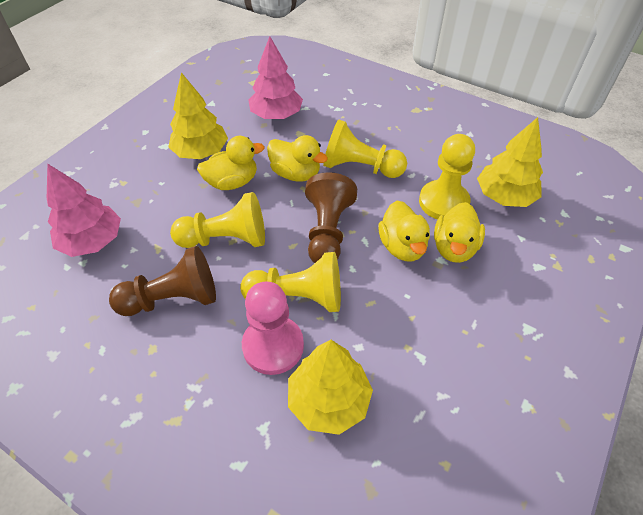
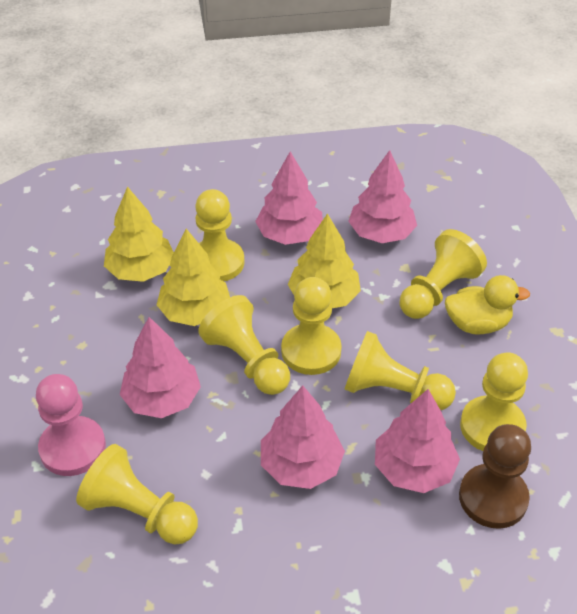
brown pawn: 2 -> 1
pink tree: 2 -> 5
yellow duck: 4 -> 1
yellow pawn: 4 -> 7

